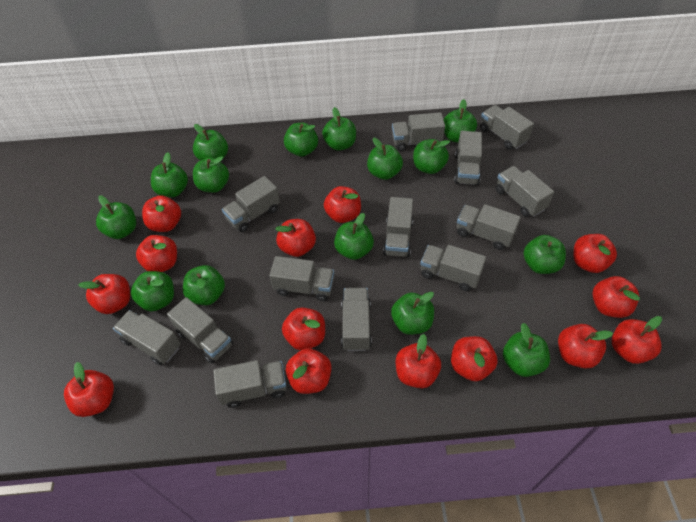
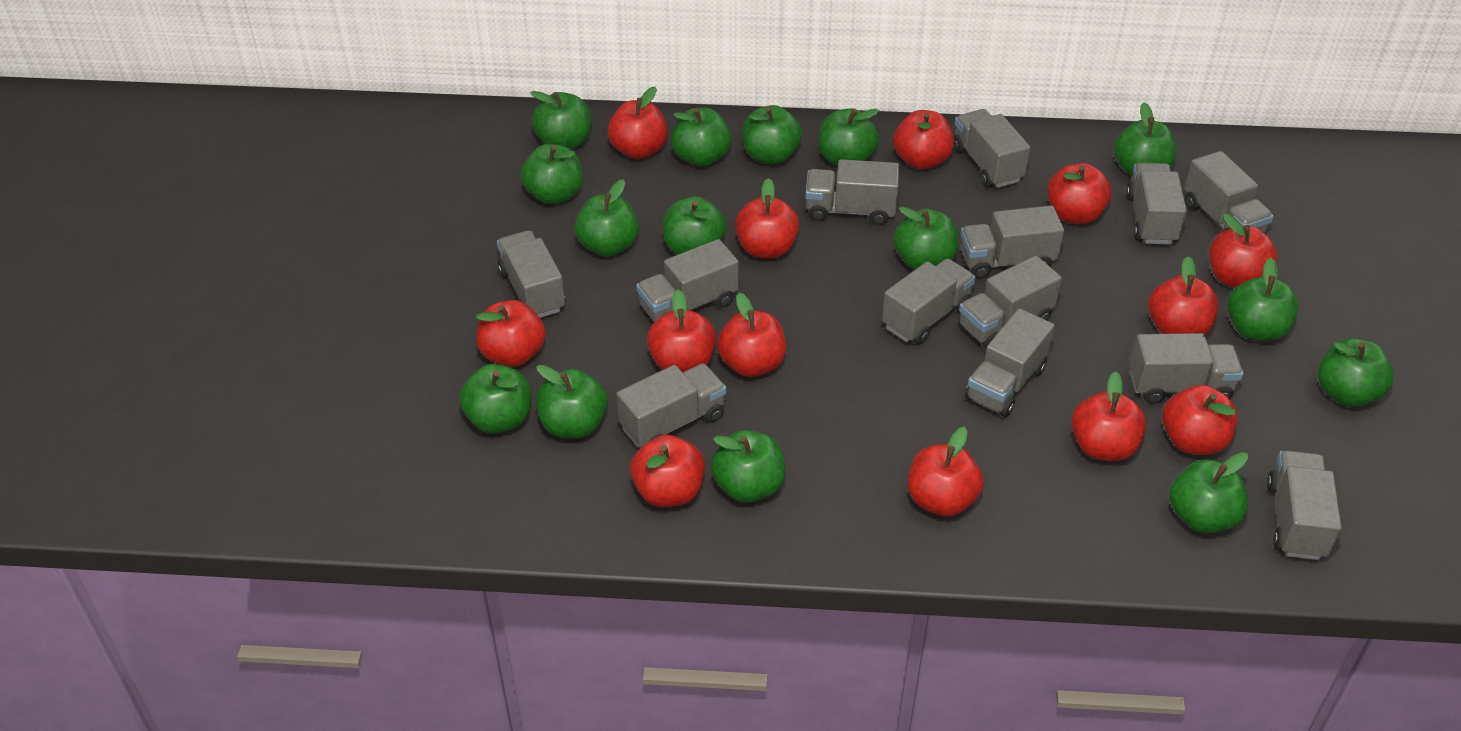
red apple: 14 -> 13

